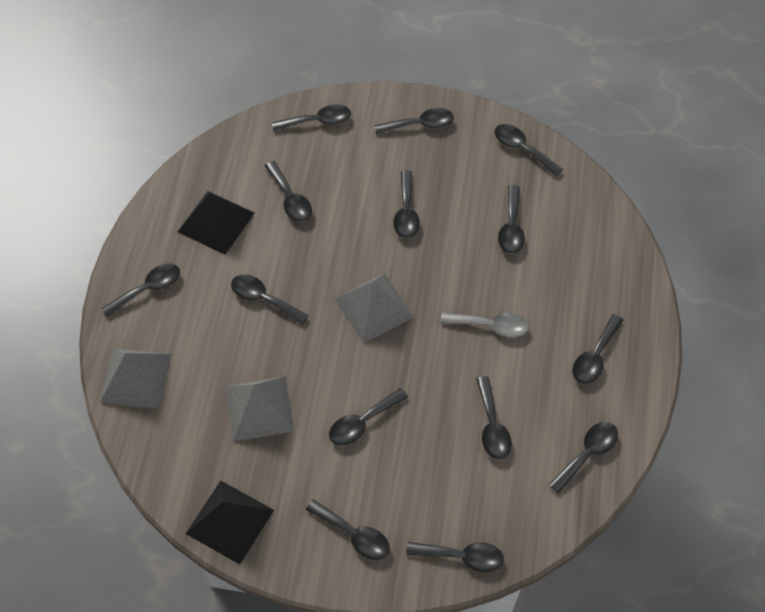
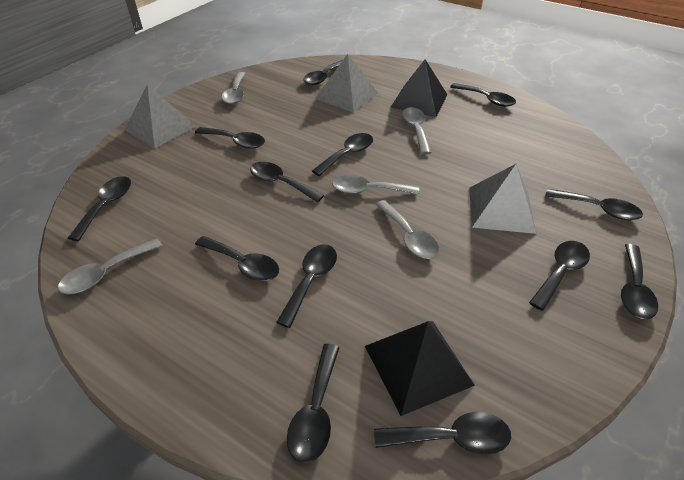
black spoon: 14 -> 13
grey spoon: 1 -> 5

